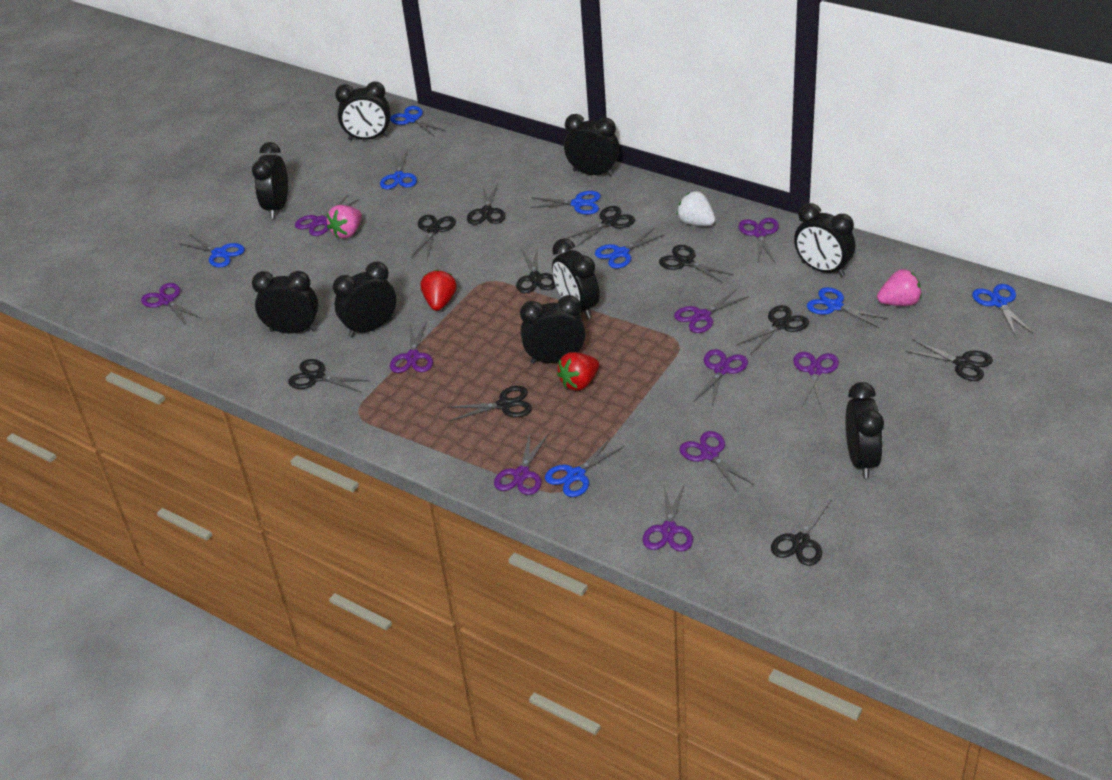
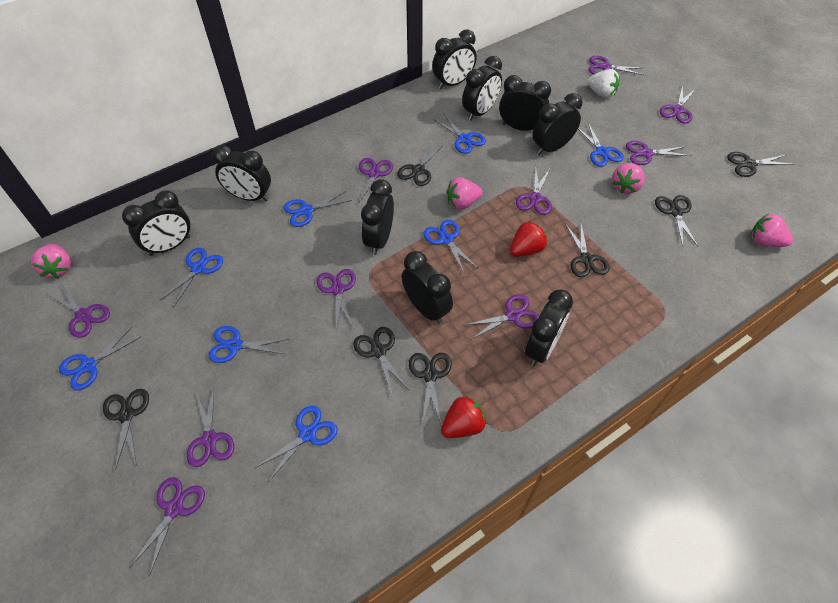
black scissors: 10 -> 7
pink strawberry: 2 -> 4

